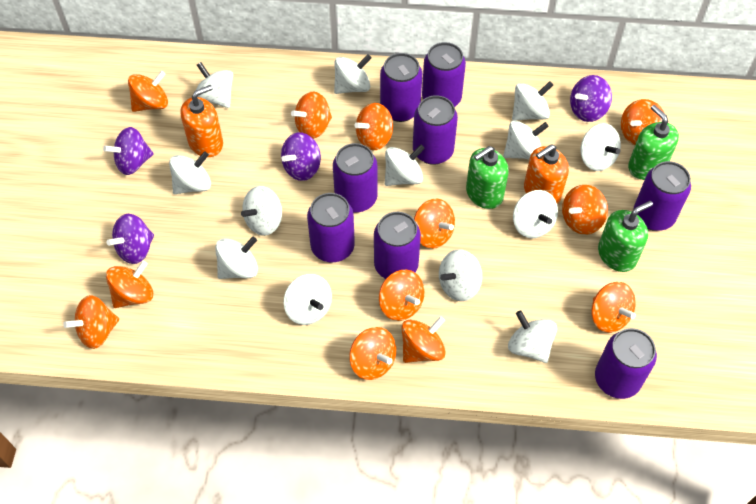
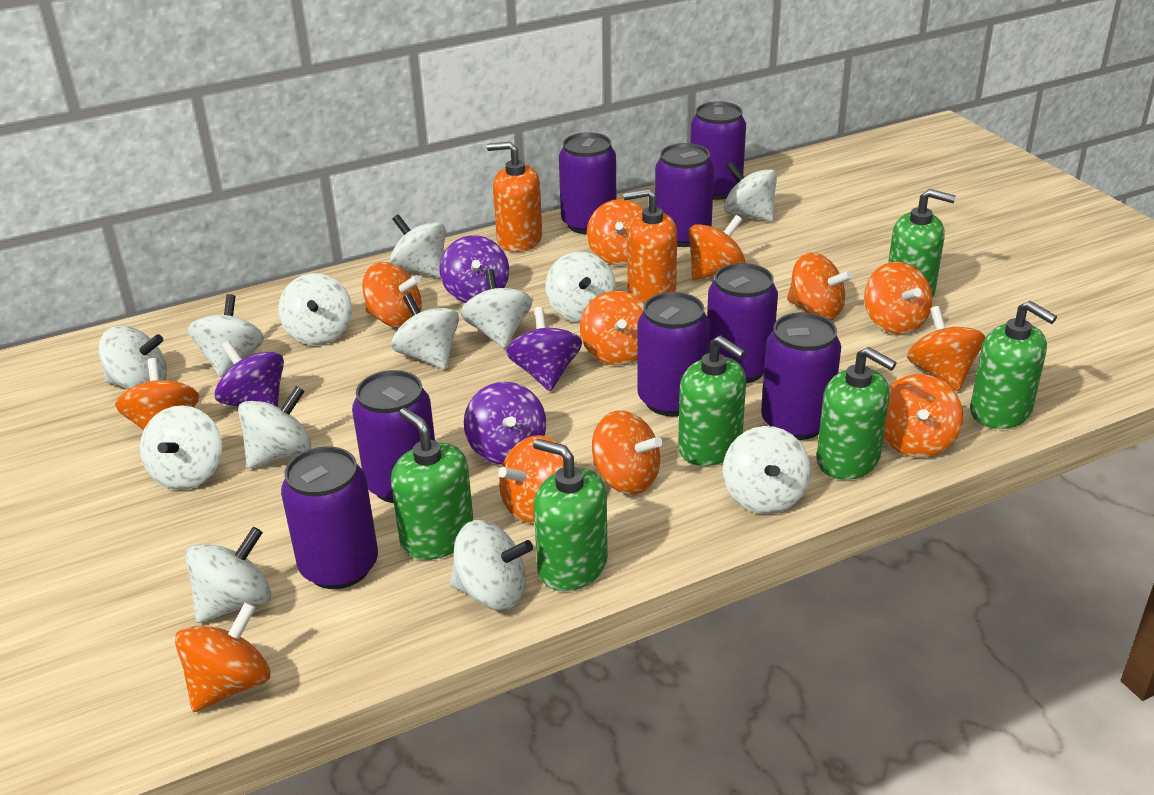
green soap dispenser: 3 -> 6

